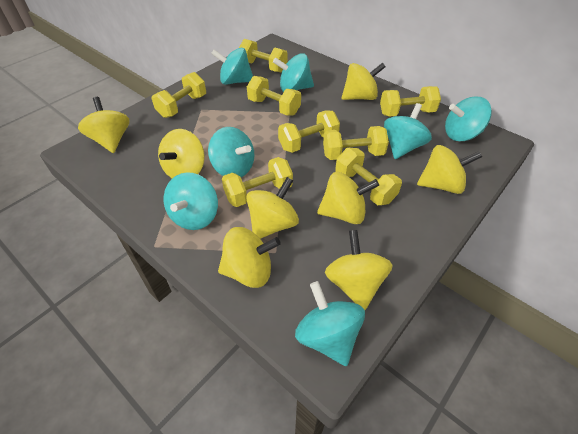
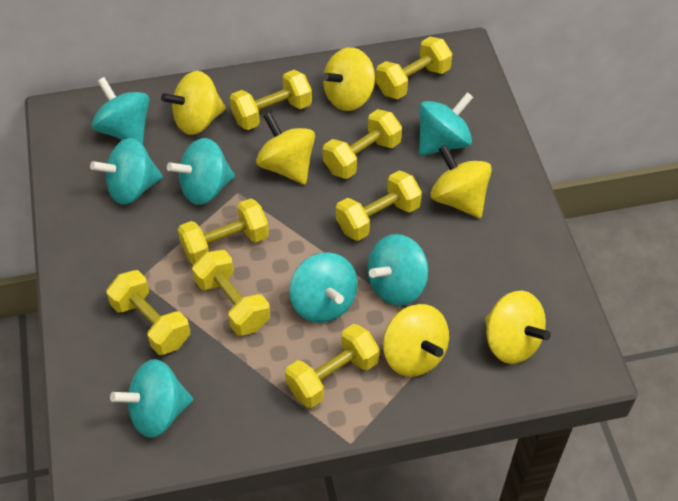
yellow spinning top: 8 -> 6

